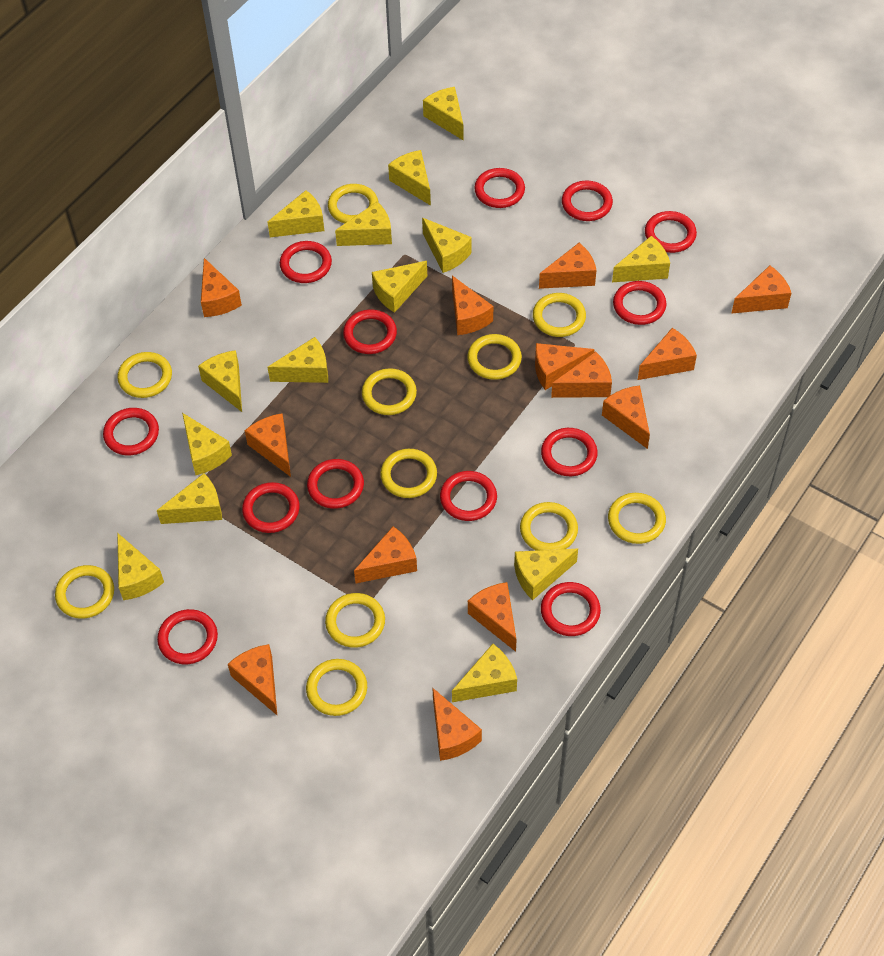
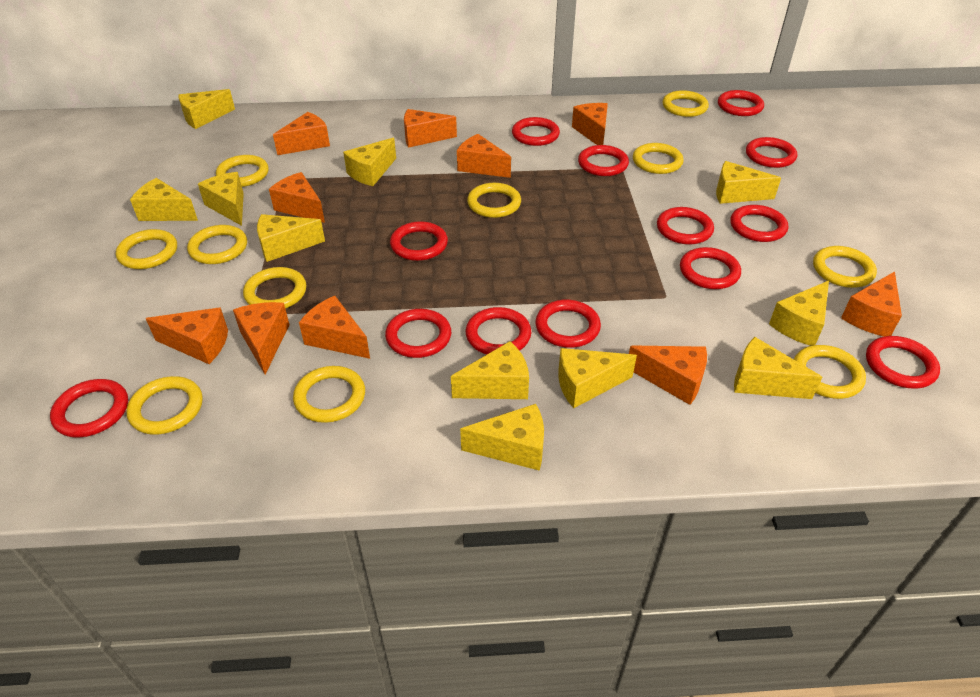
orange cheese: 13 -> 10
yellow cheese: 14 -> 11

